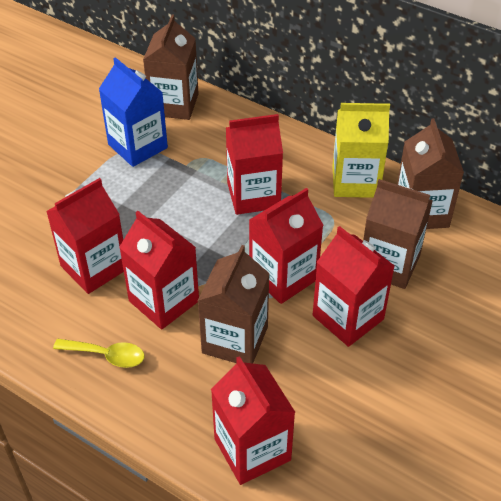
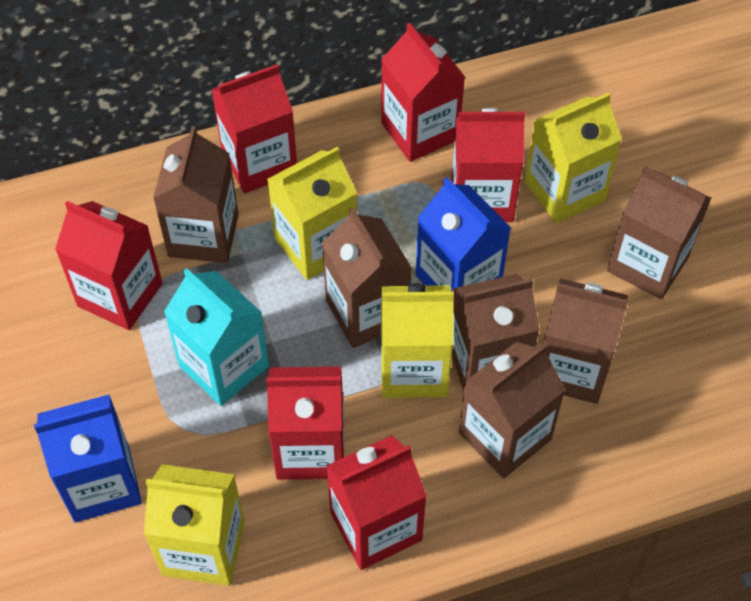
blue carton: 1 -> 2
brown carton: 4 -> 6
turquoise carton: 0 -> 1
yellow carton: 1 -> 4
yellow spoon: 1 -> 0

